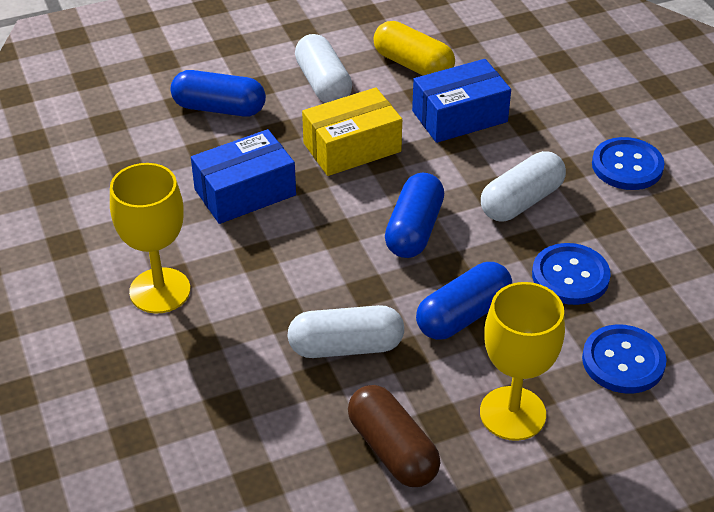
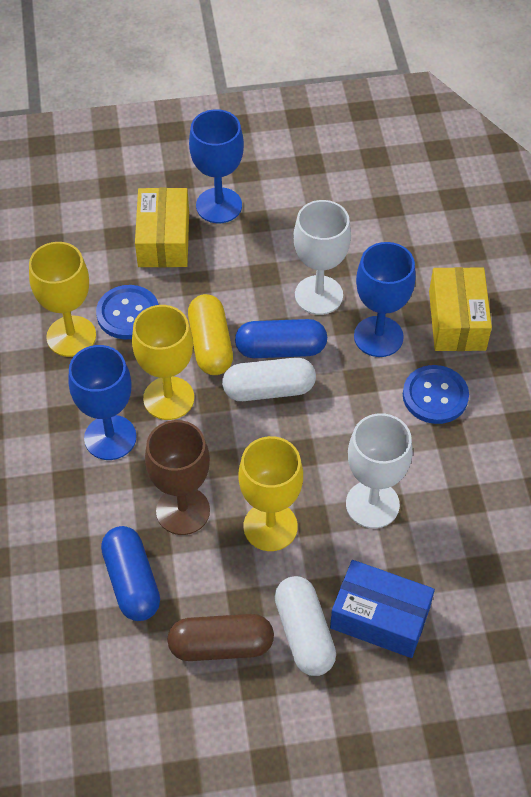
blue box: 2 -> 1
blue button: 3 -> 2
blue capsule: 3 -> 2
blue goblet: 0 -> 3
brown goblet: 0 -> 1
white capsule: 3 -> 2
white goblet: 0 -> 2
yellow box: 1 -> 2
yellow goblet: 2 -> 3

